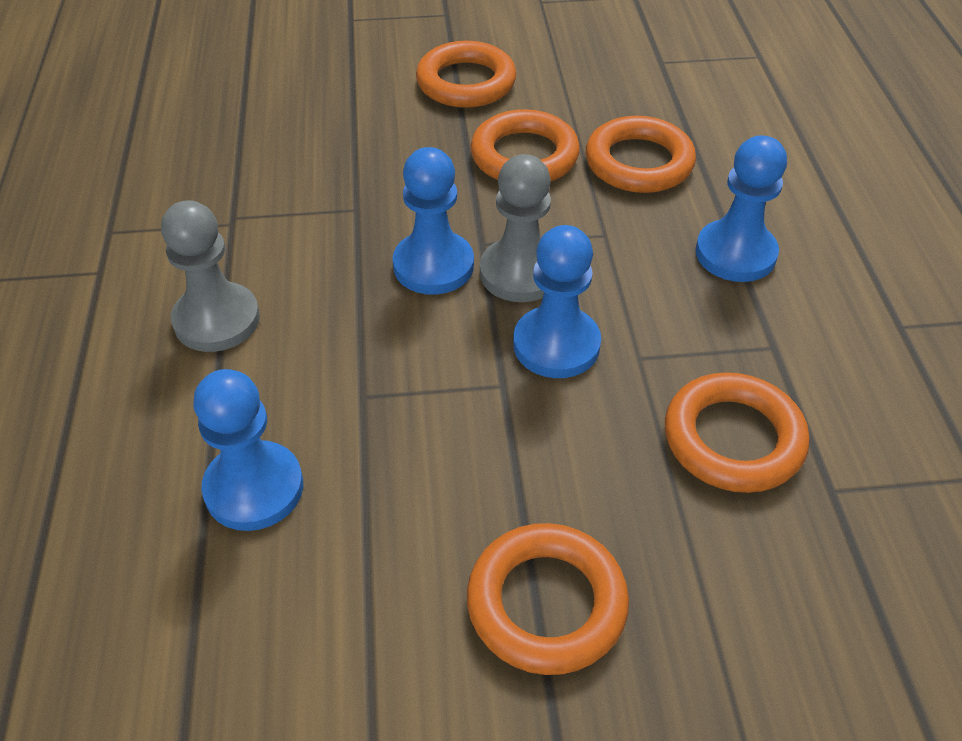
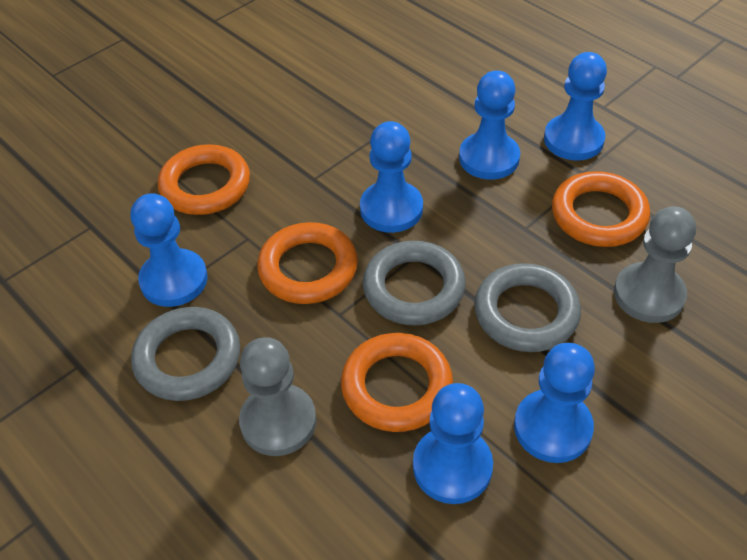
blue pawn: 4 -> 6
grey ring: 0 -> 3
orange ring: 5 -> 4

